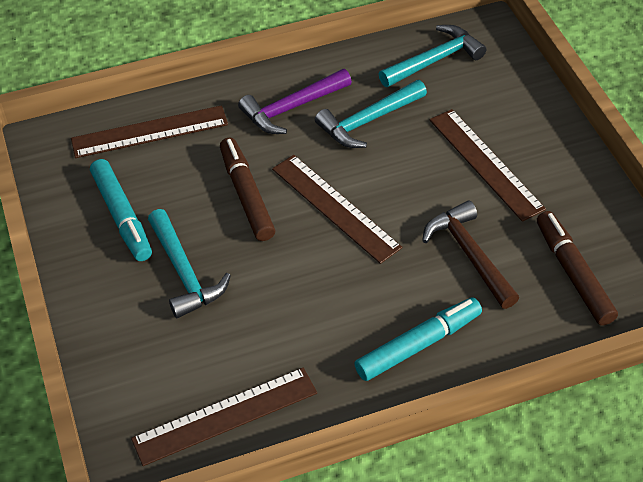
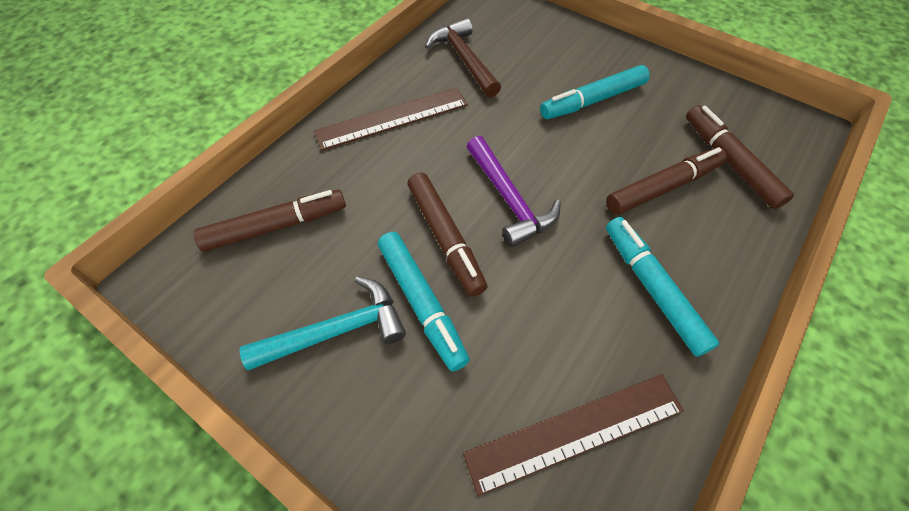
brown marker: 2 -> 4
brown ruler: 4 -> 2
turquoise hammer: 3 -> 1
turquoise marker: 2 -> 3

